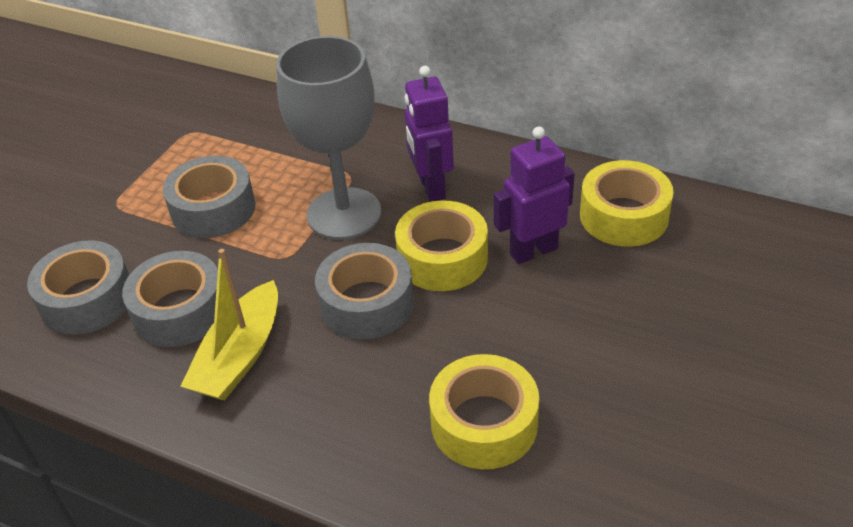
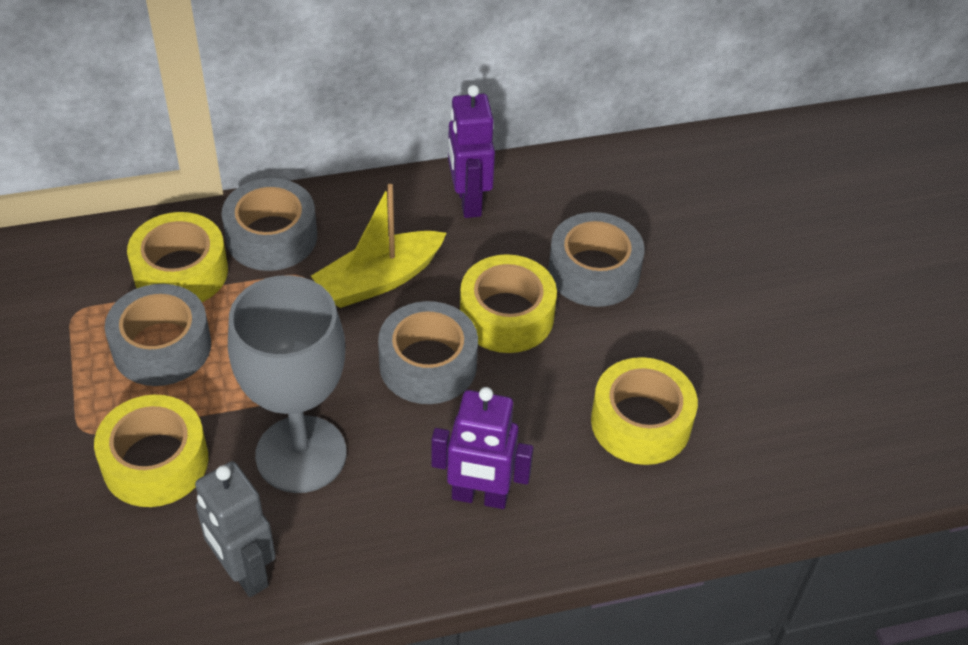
grey robot: 0 -> 1
yellow tape: 3 -> 4

